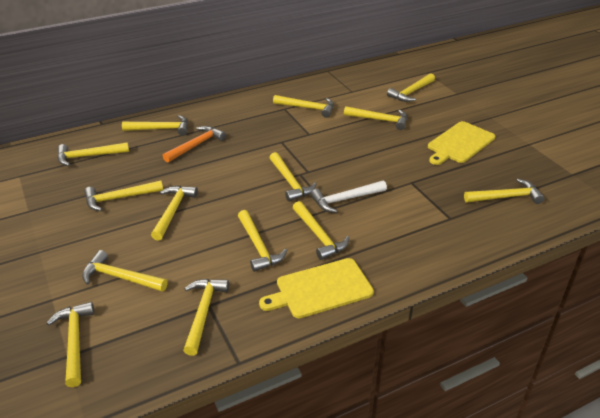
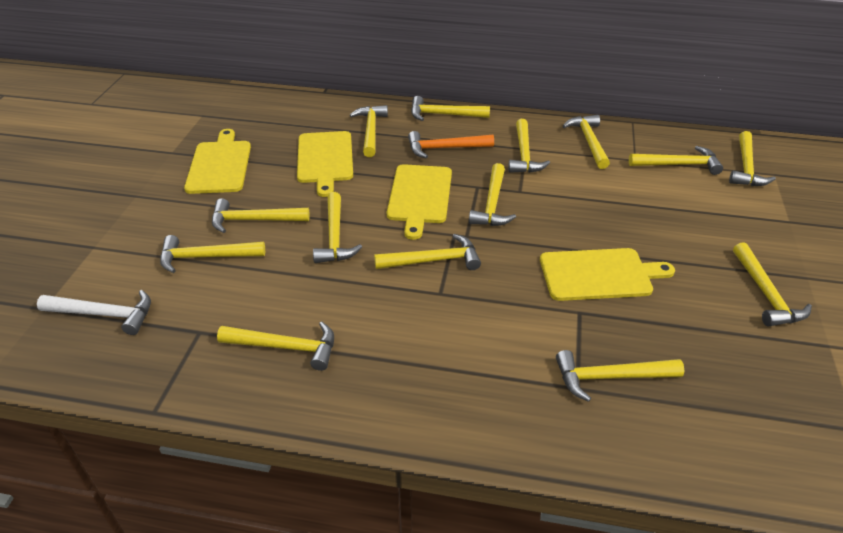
yellow cutting board: 2 -> 4

